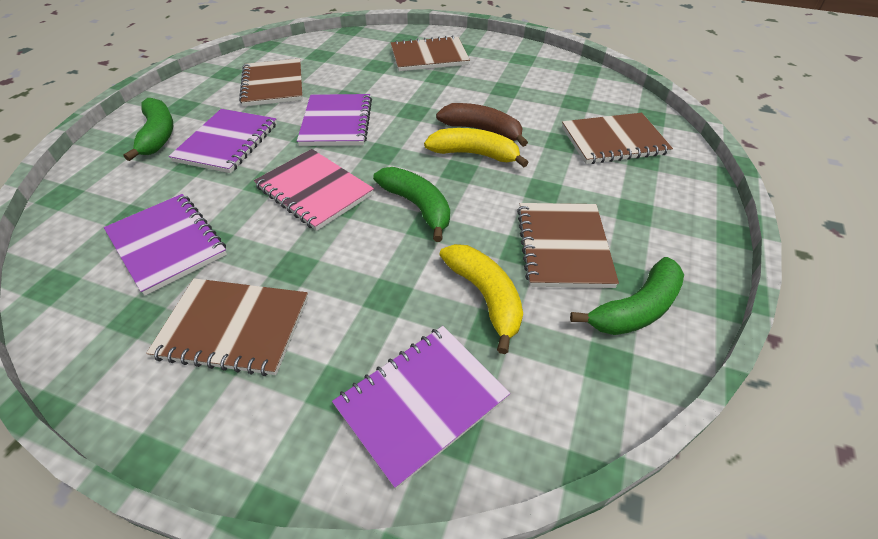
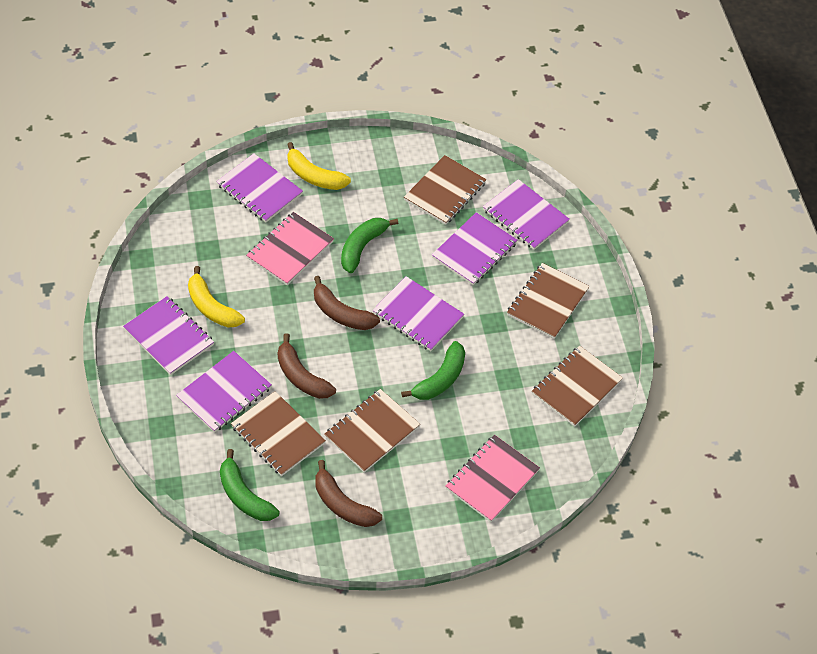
brown banana: 1 -> 3
pink notebook: 1 -> 2
purple notebook: 4 -> 6

